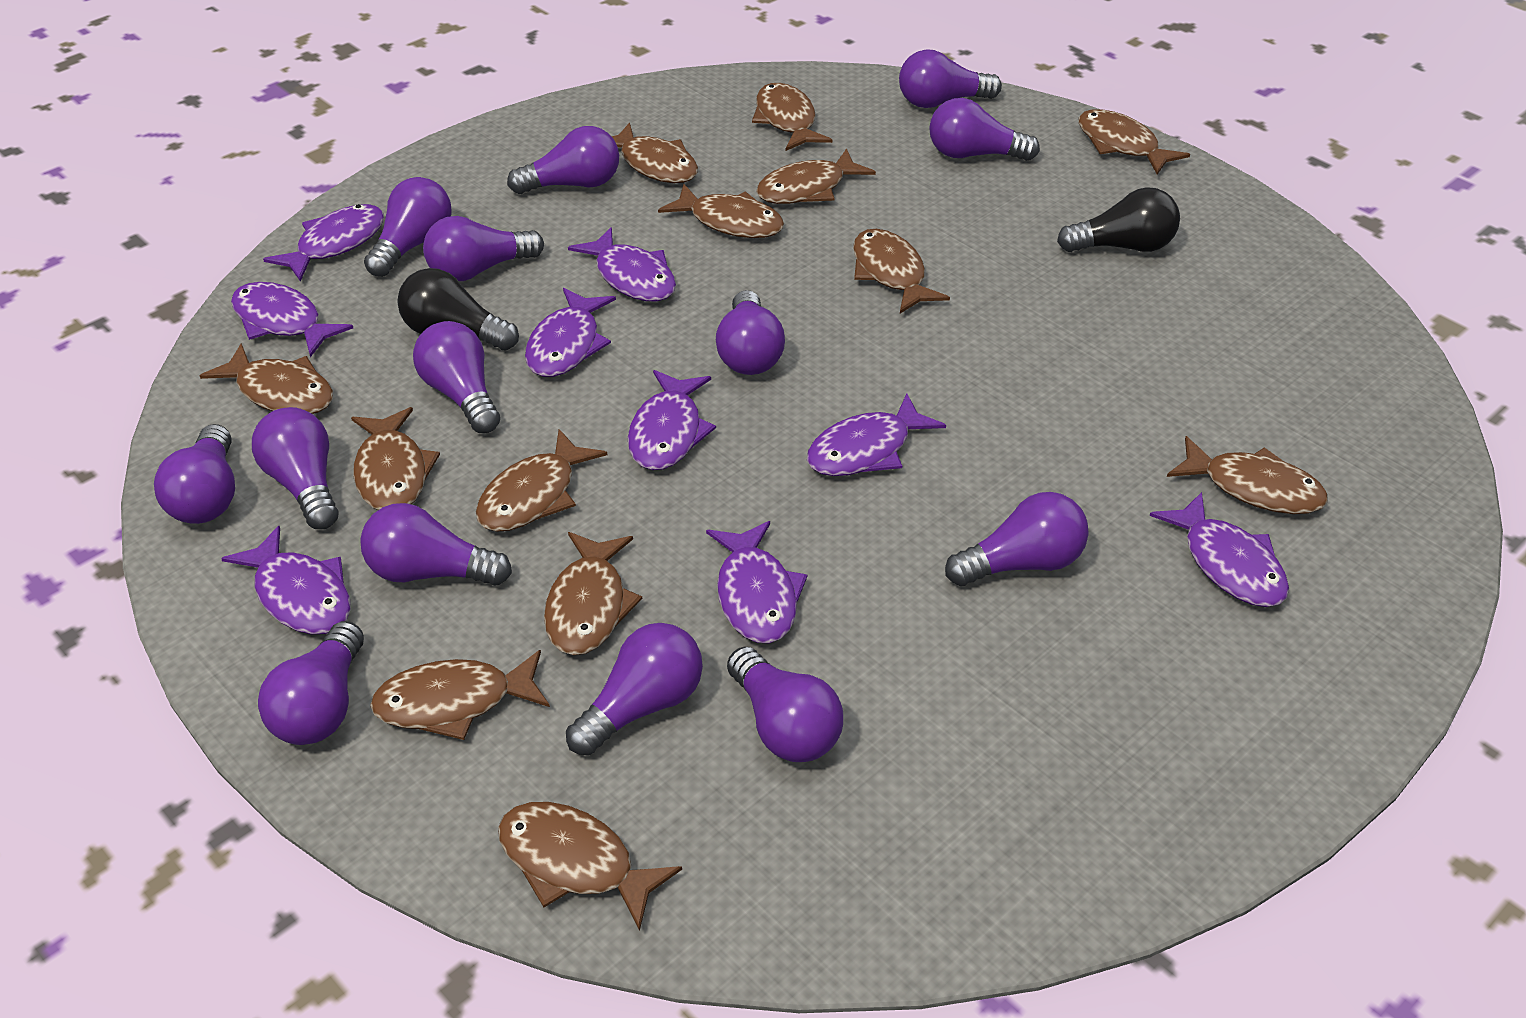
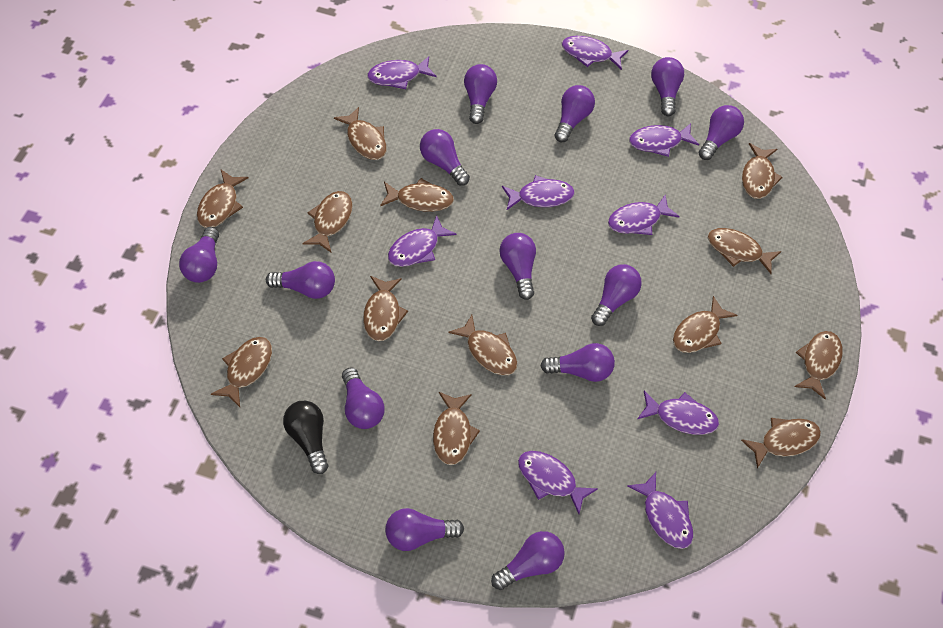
black light bulb: 2 -> 1
purple light bulb: 14 -> 13

